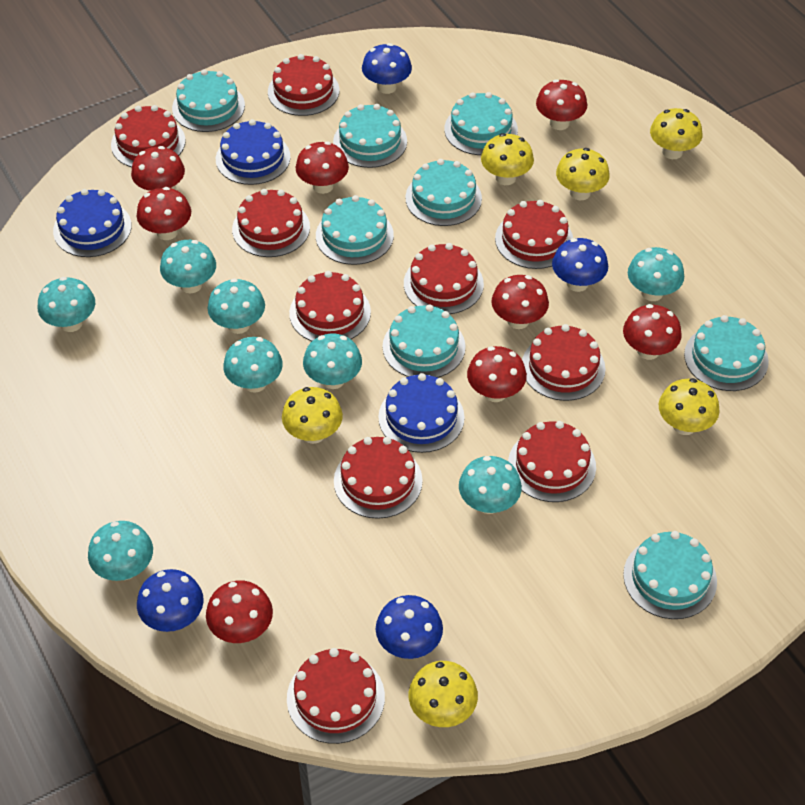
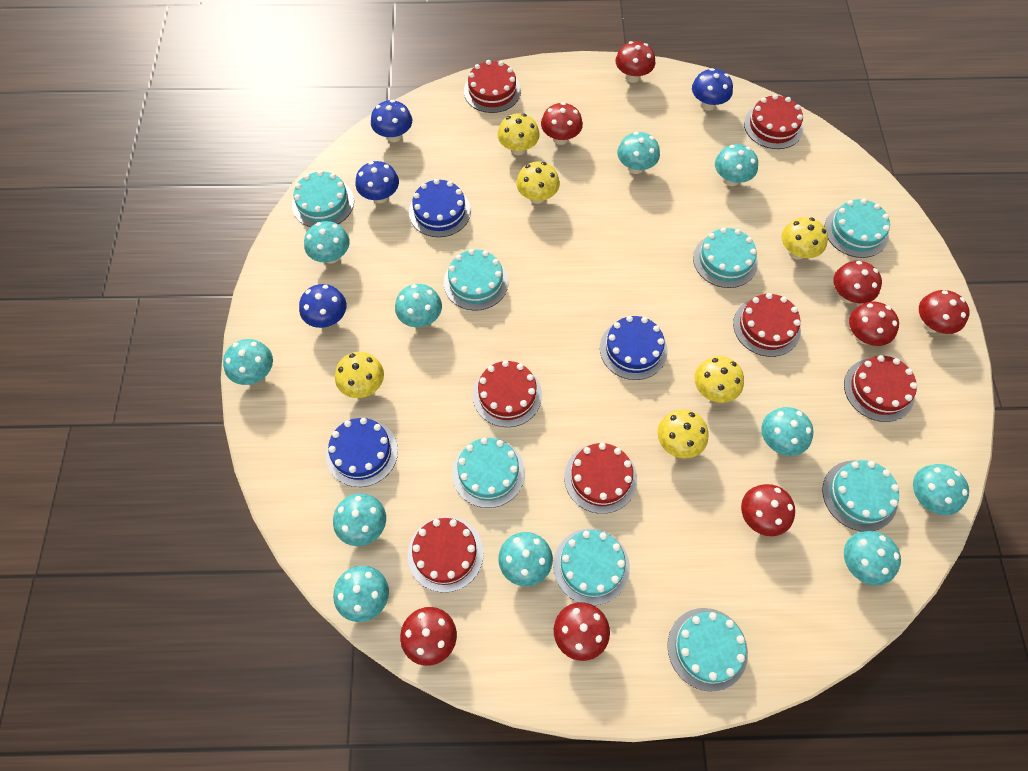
red cake: 10 -> 7
turquoise mushroom: 8 -> 11

